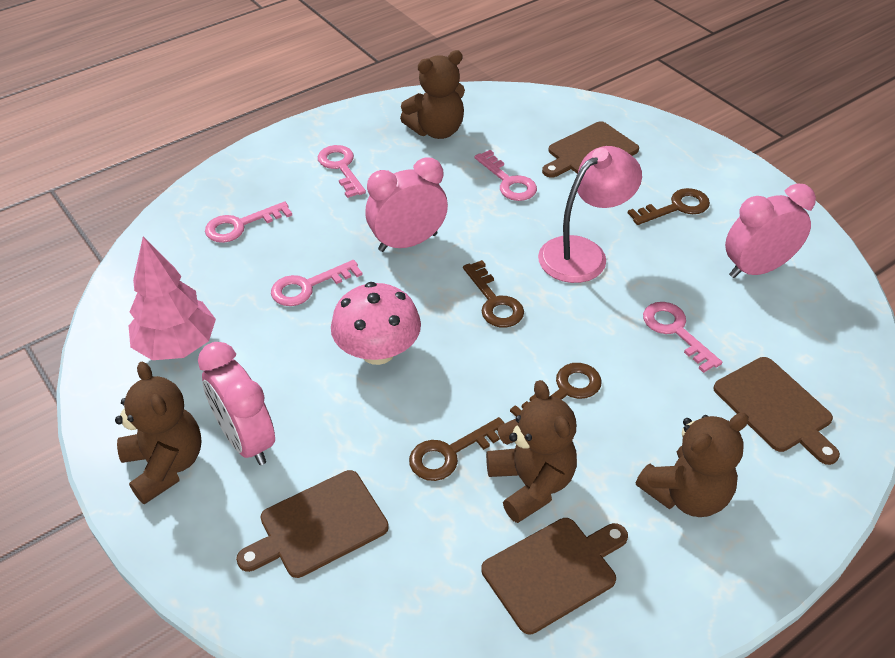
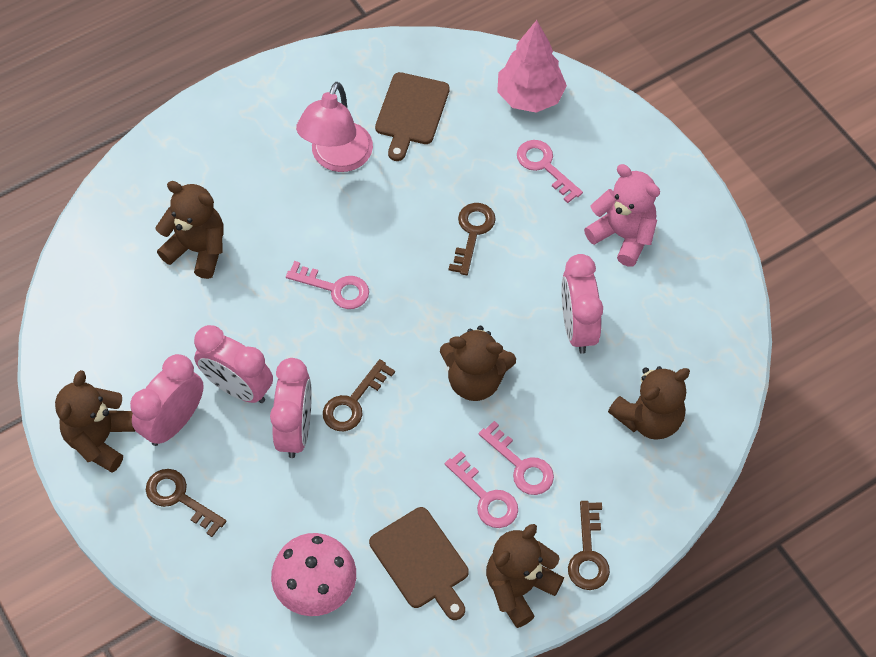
brown cutting board: 4 -> 2
brown teddy bear: 4 -> 5
pink clock: 3 -> 4
pink key: 5 -> 4
pink teddy bear: 0 -> 1

